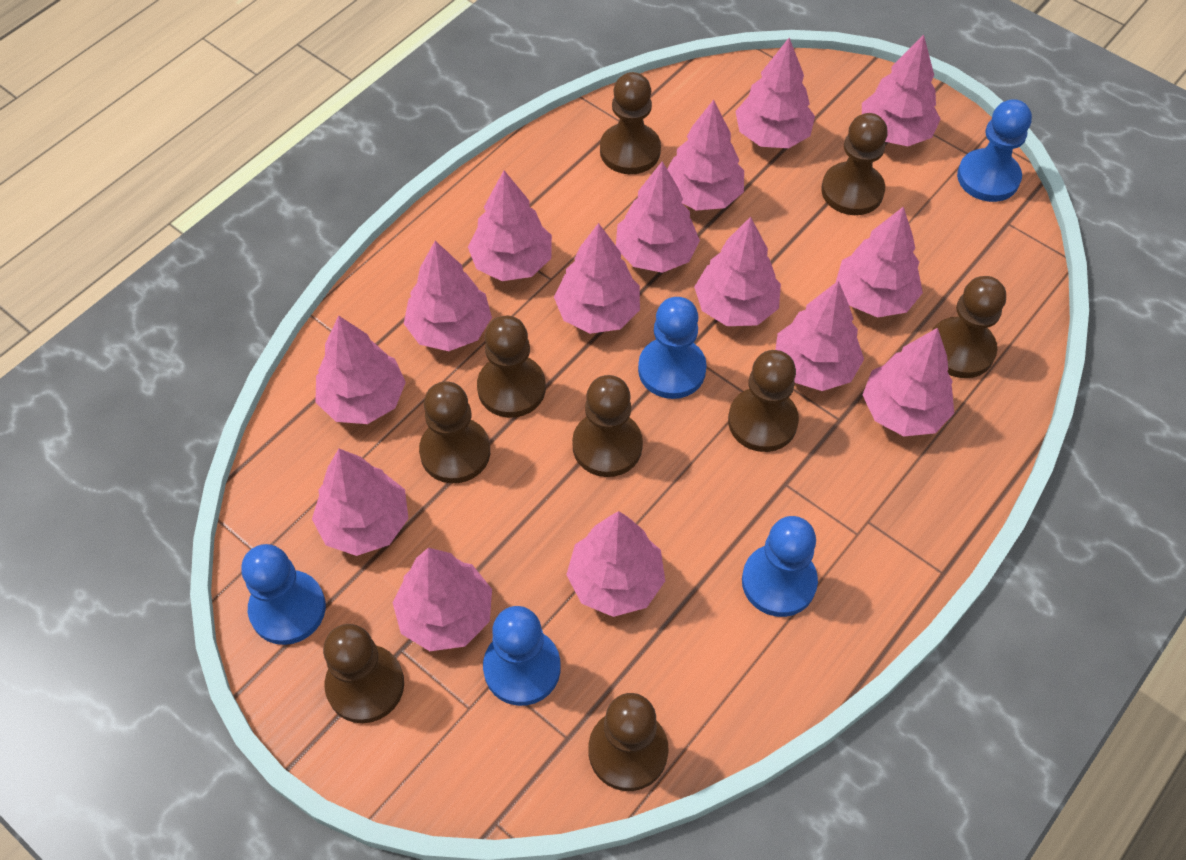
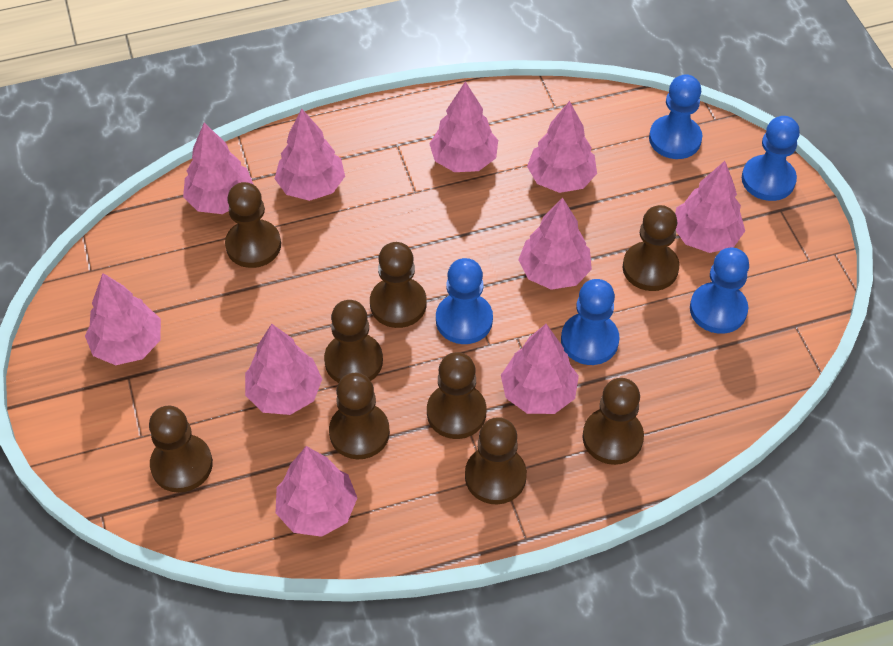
pink tree: 15 -> 10

